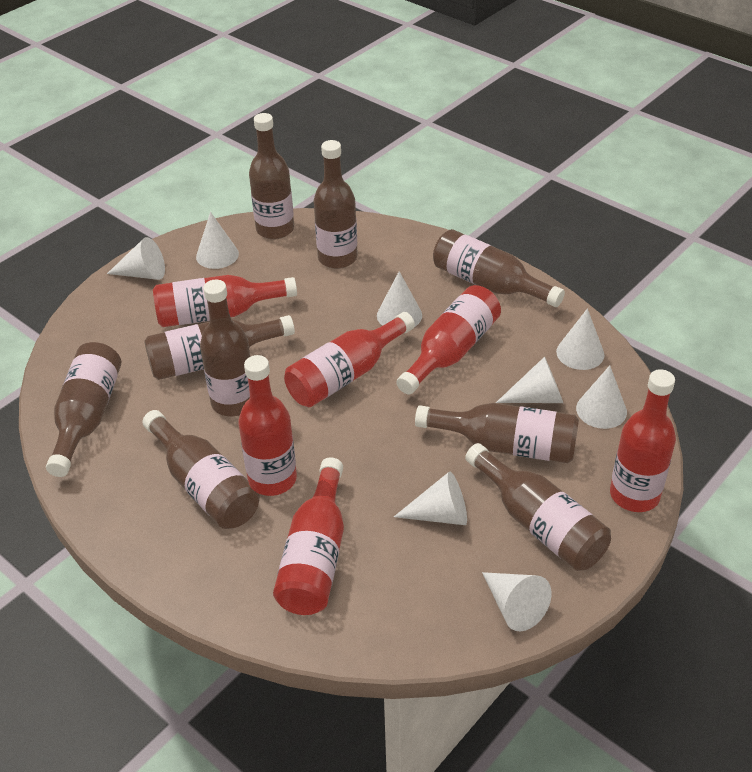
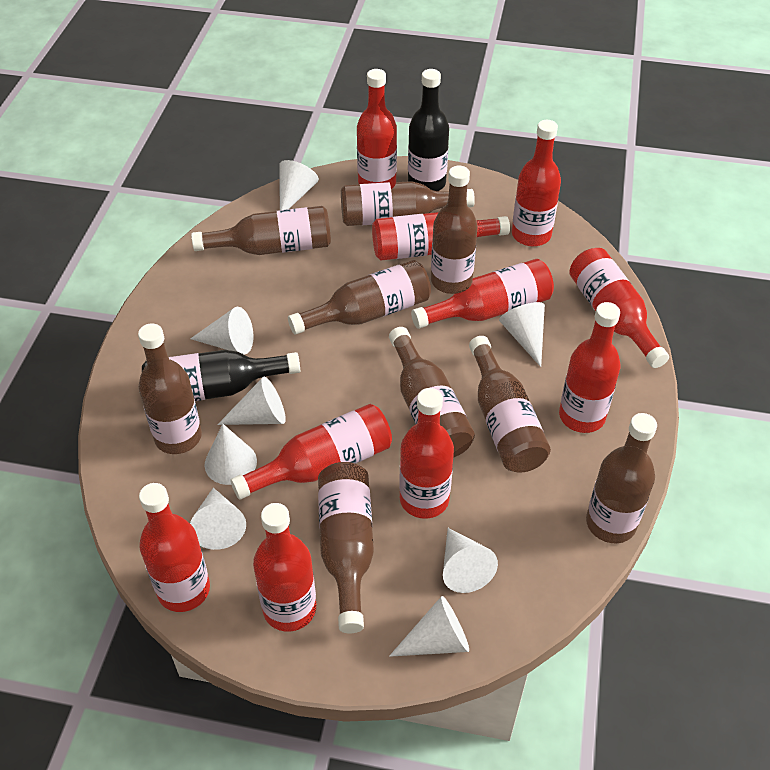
black bottle: 0 -> 2
red bottle: 6 -> 10

